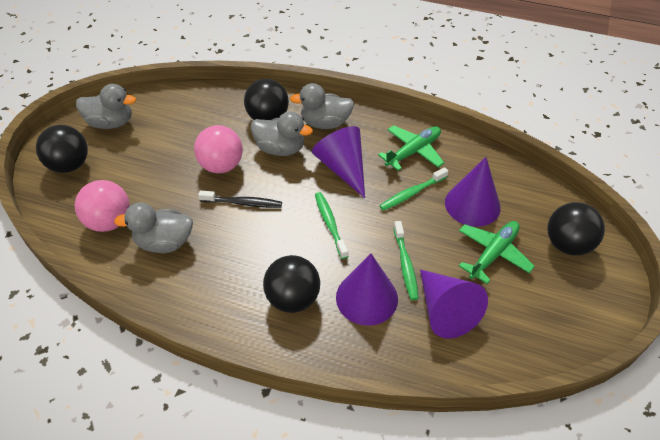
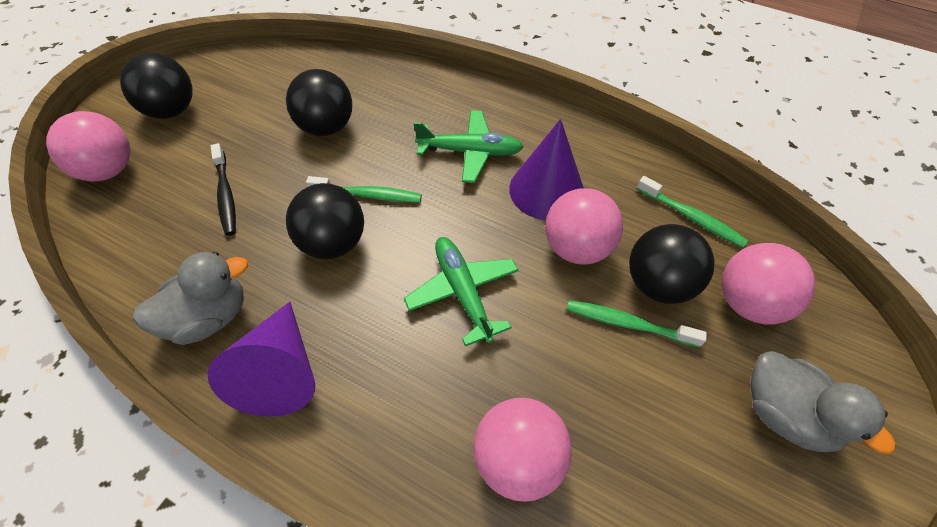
grey duck: 4 -> 2
pink ball: 2 -> 4
purple cone: 4 -> 2

